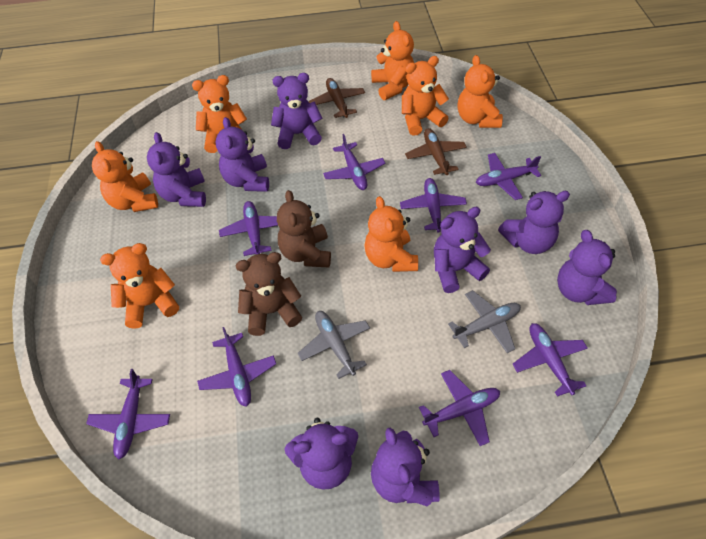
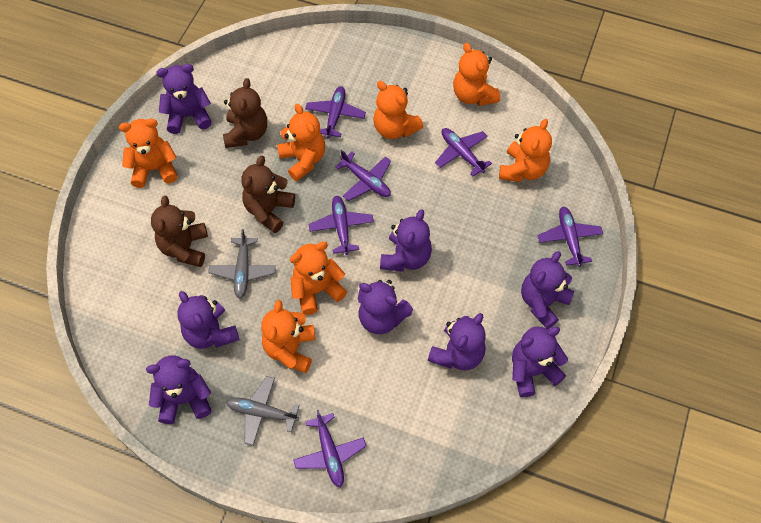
brown plane: 2 -> 0
brown teddy bear: 2 -> 3
purple plane: 8 -> 6

